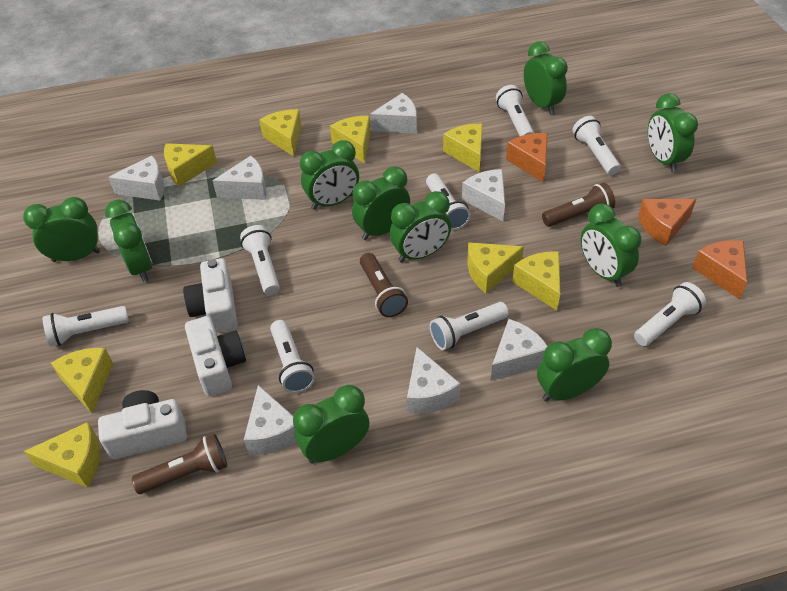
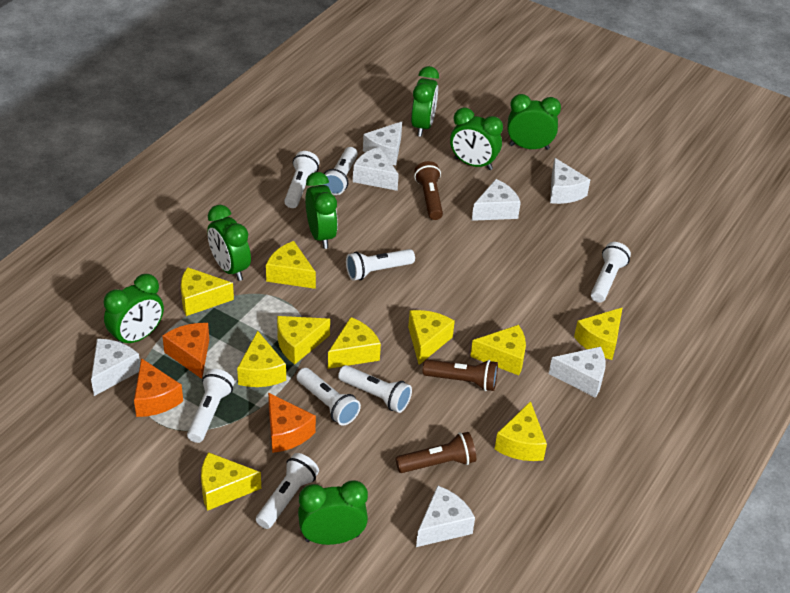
green clock: 10 -> 7
white camera: 3 -> 0
yellow cheese: 8 -> 10

